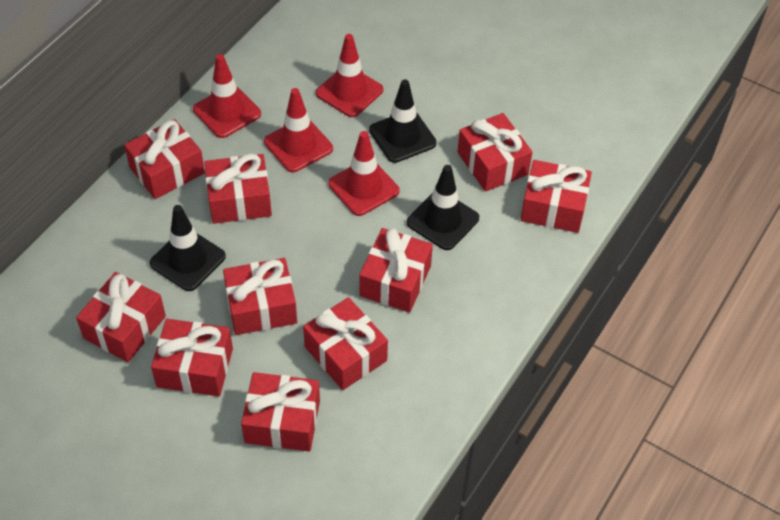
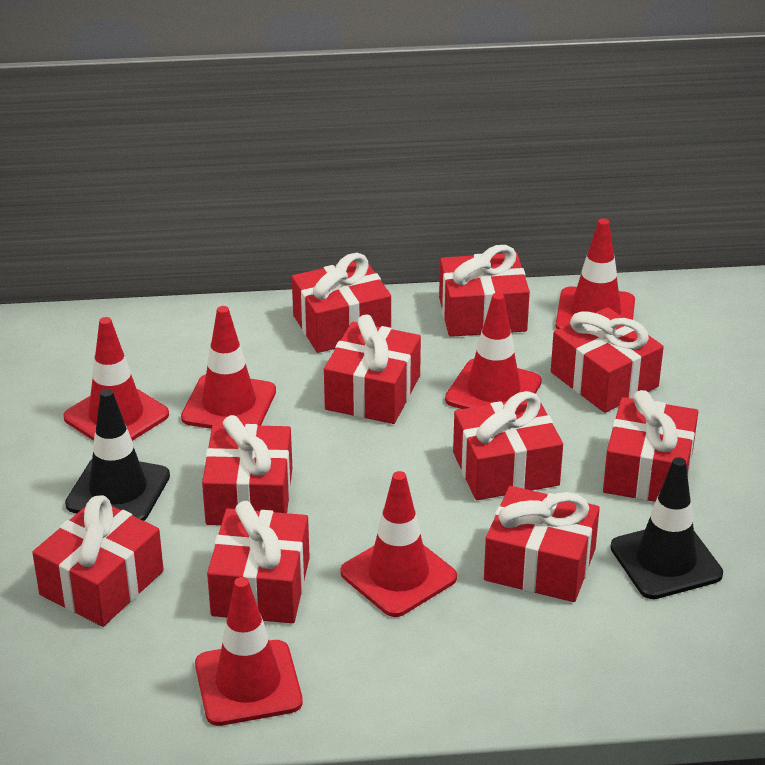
black traffic cone: 3 -> 2
red traffic cone: 4 -> 6

